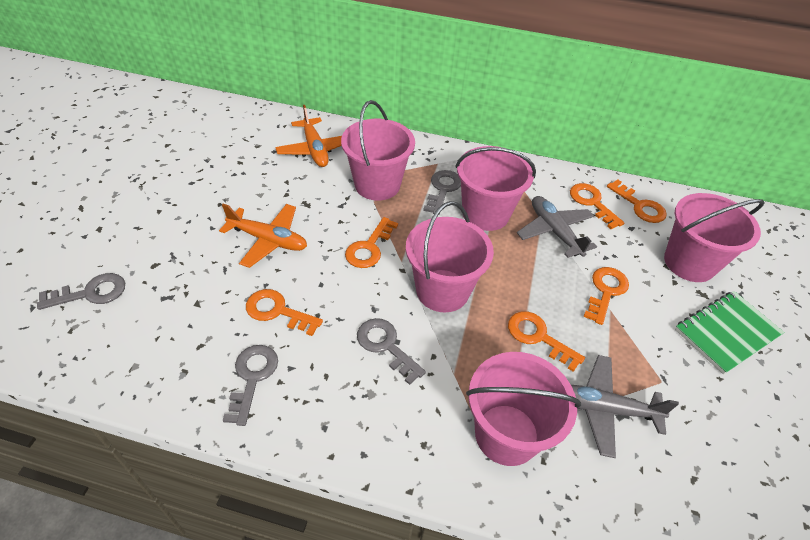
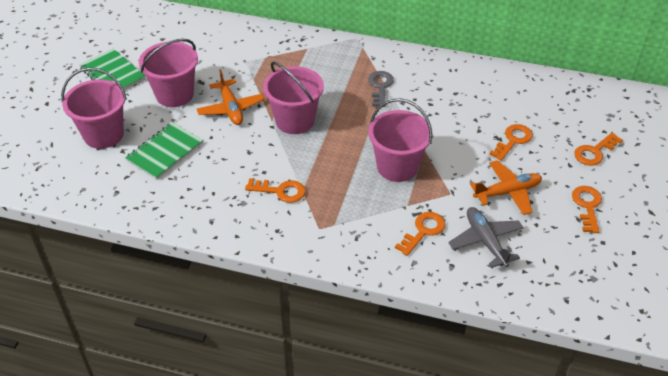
green notebook: 1 -> 2
grey key: 4 -> 1
grey plane: 2 -> 1
orange key: 6 -> 5
pink bucket: 5 -> 4

